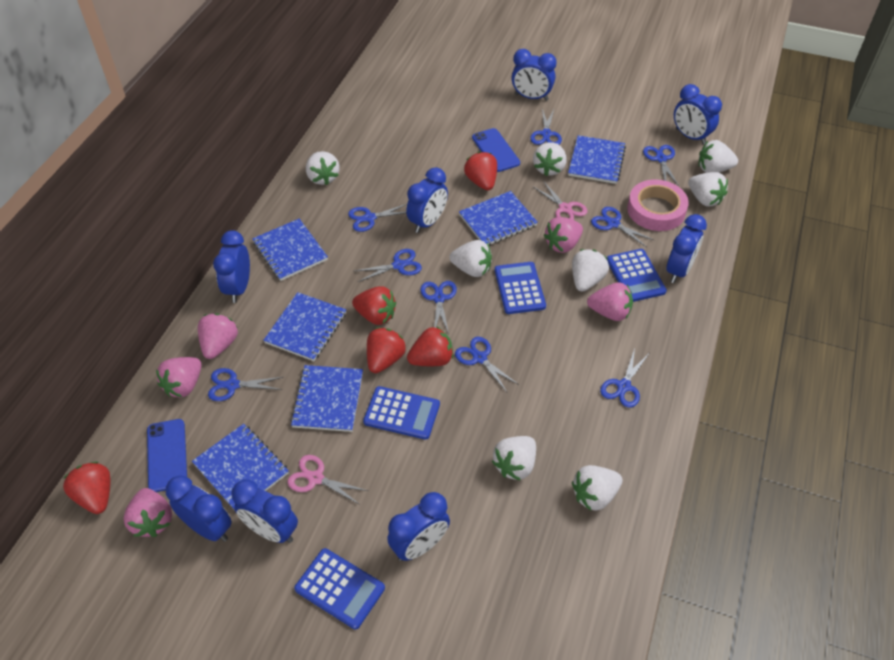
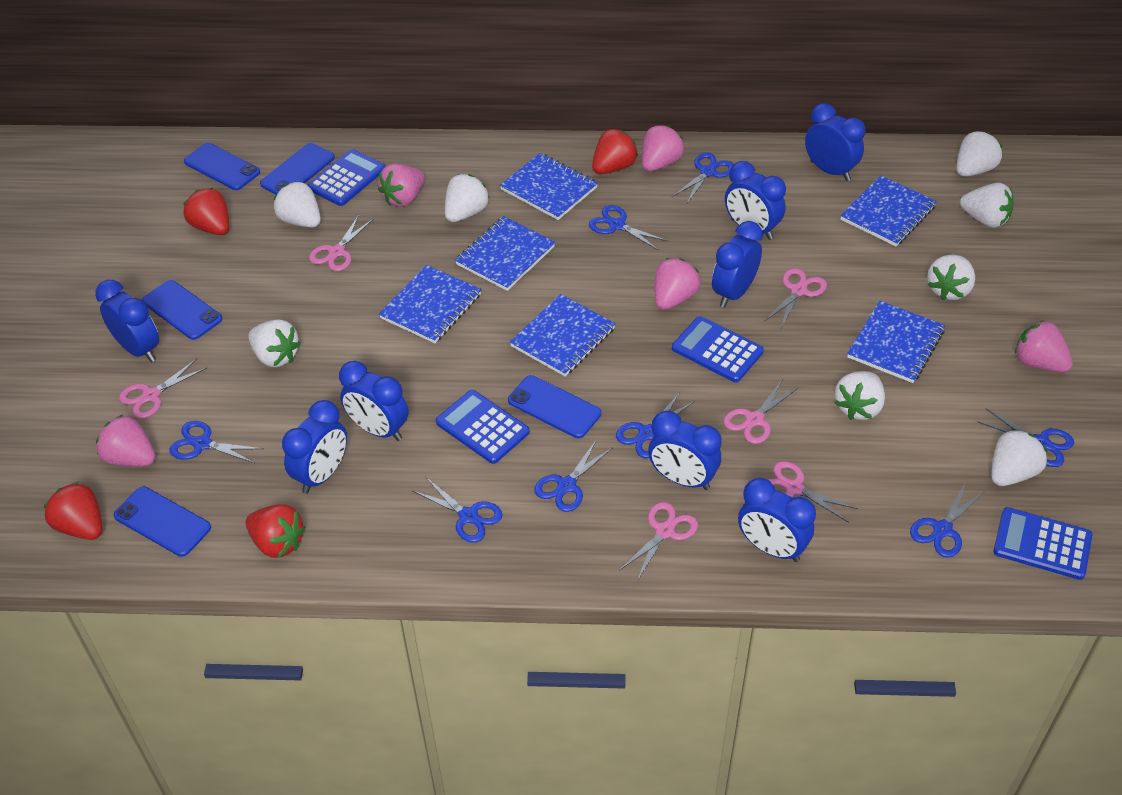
blue phone: 2 -> 5
blue scissors: 9 -> 8
pink scissors: 2 -> 6
pink tape: 1 -> 0
red strawberry: 5 -> 4

